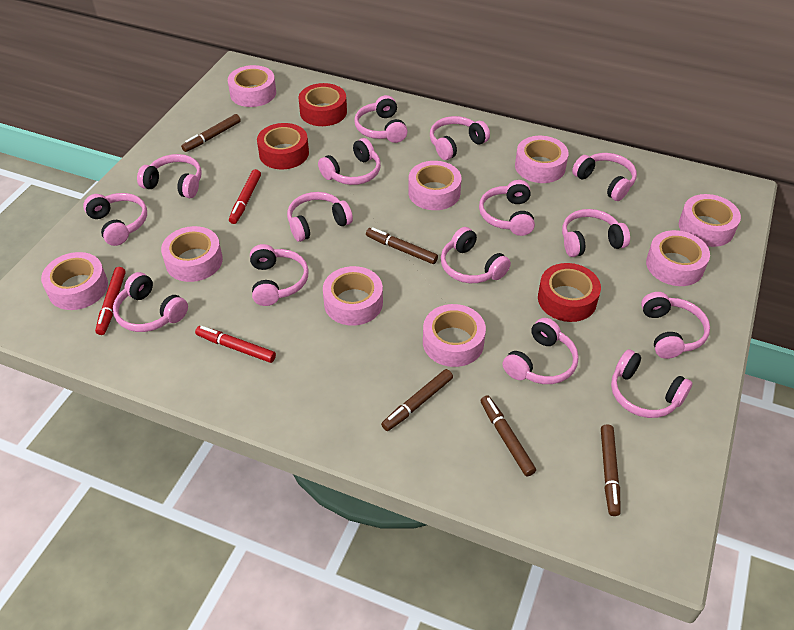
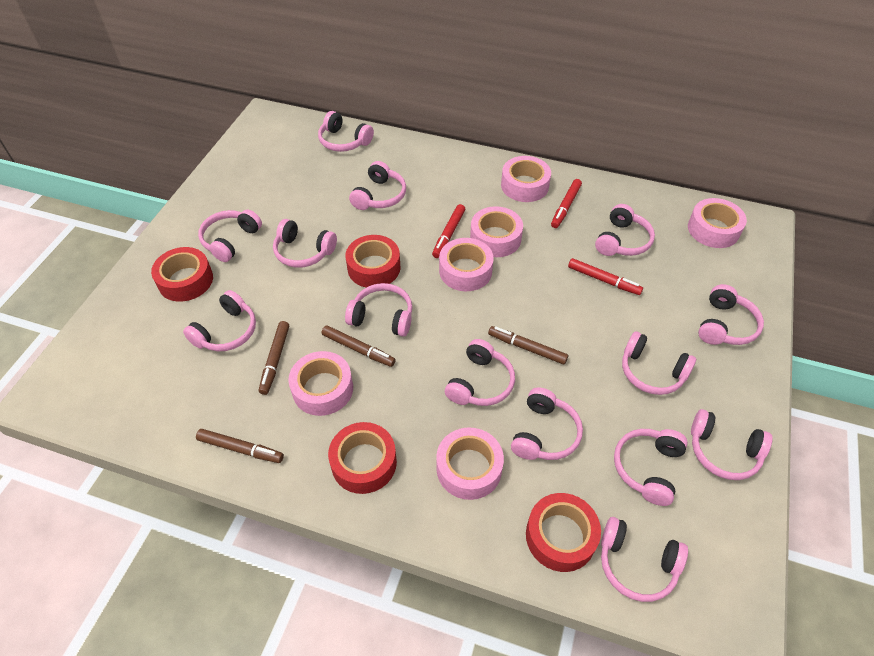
brown marker: 5 -> 4
pink headphones: 15 -> 14
pink tape: 9 -> 6
red tape: 3 -> 4

